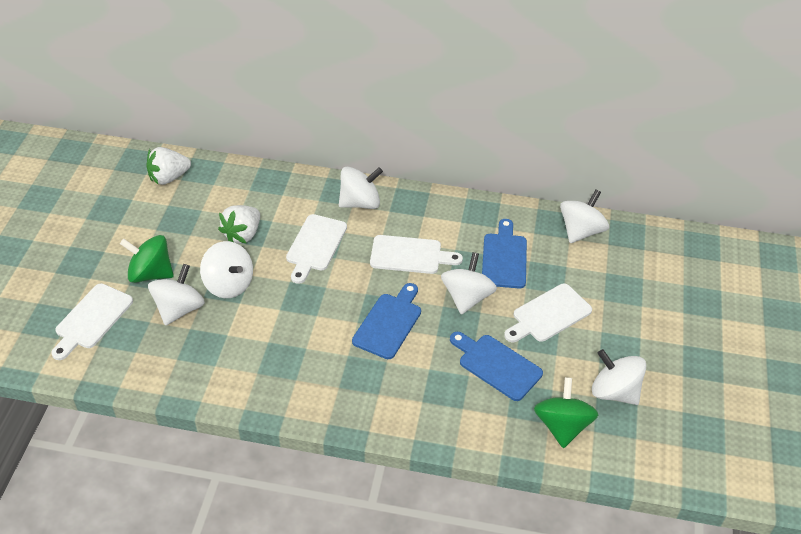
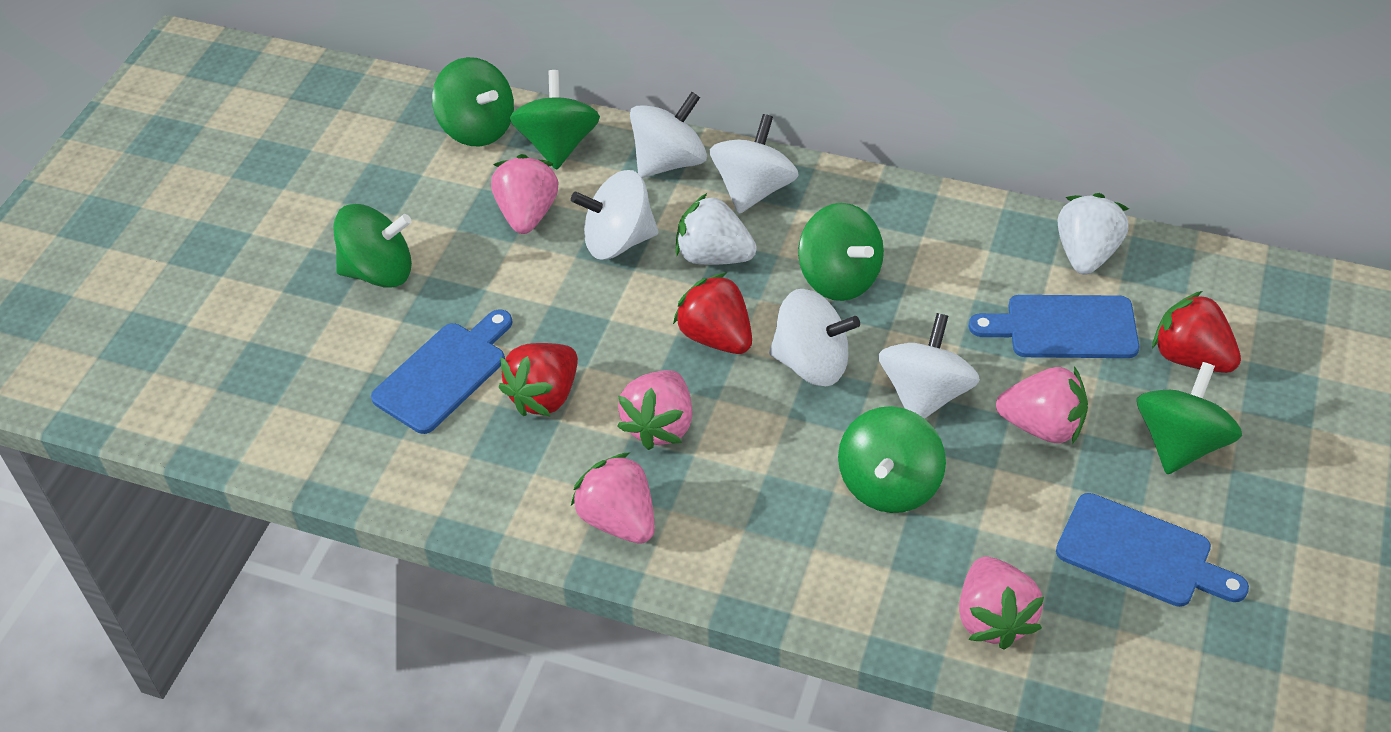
green spinning top: 2 -> 6
pink strawberry: 0 -> 5
red strawberry: 0 -> 3
white cutting board: 4 -> 0
white spinning top: 6 -> 5

